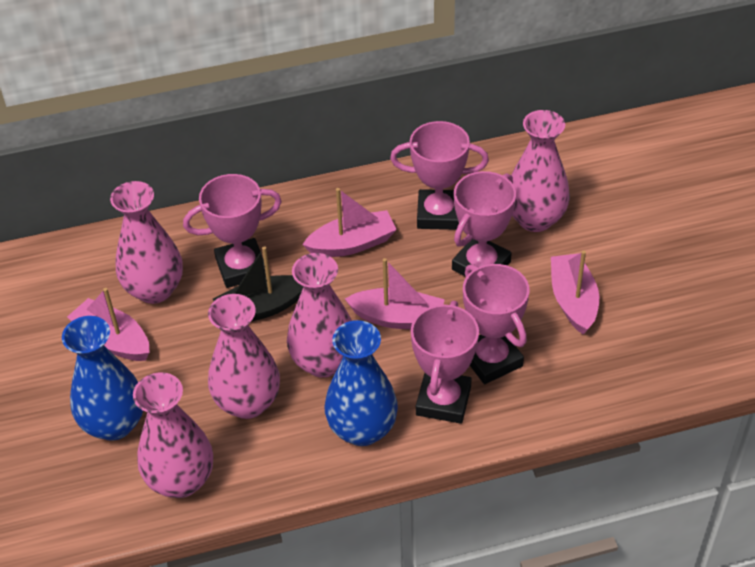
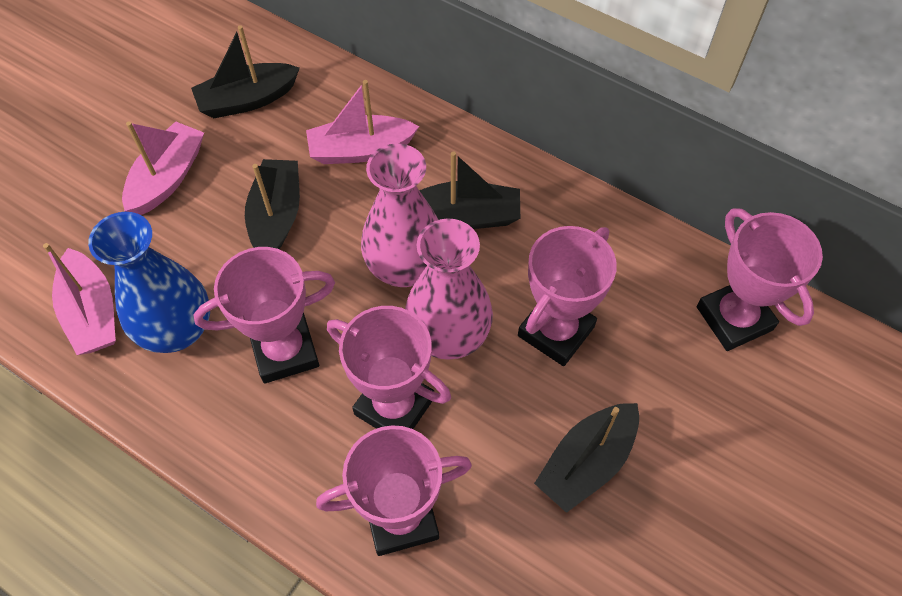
black boat: 1 -> 4
blue vase: 2 -> 1
pink boat: 4 -> 3
pink vase: 5 -> 2

